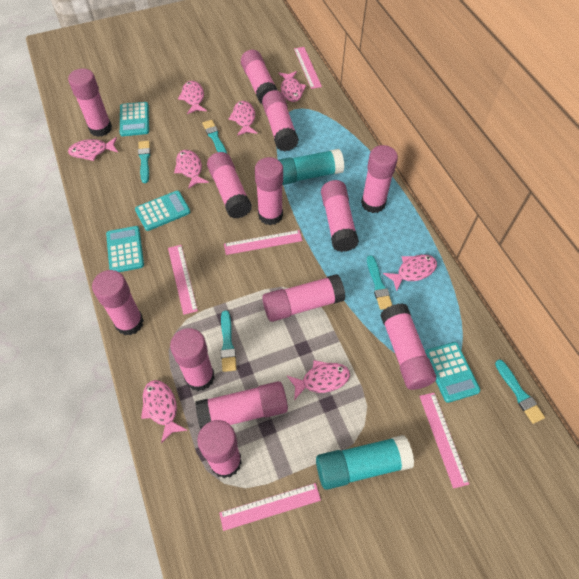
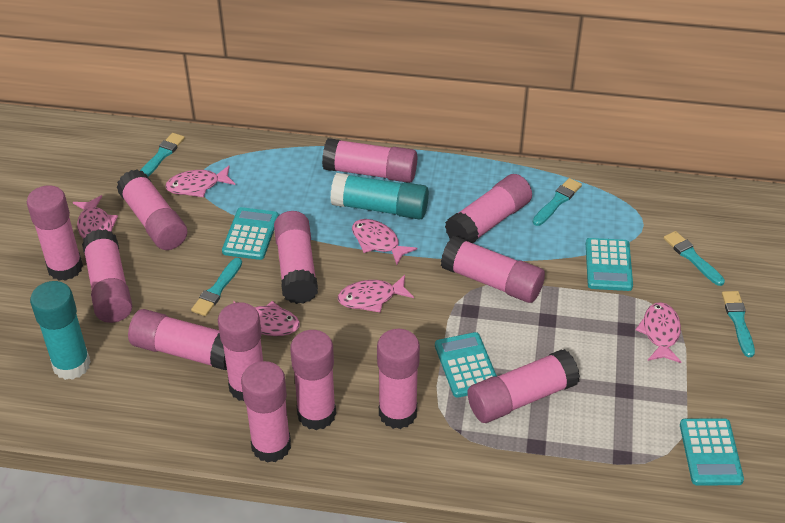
pink fish: 8 -> 6
pink ruler: 5 -> 0

